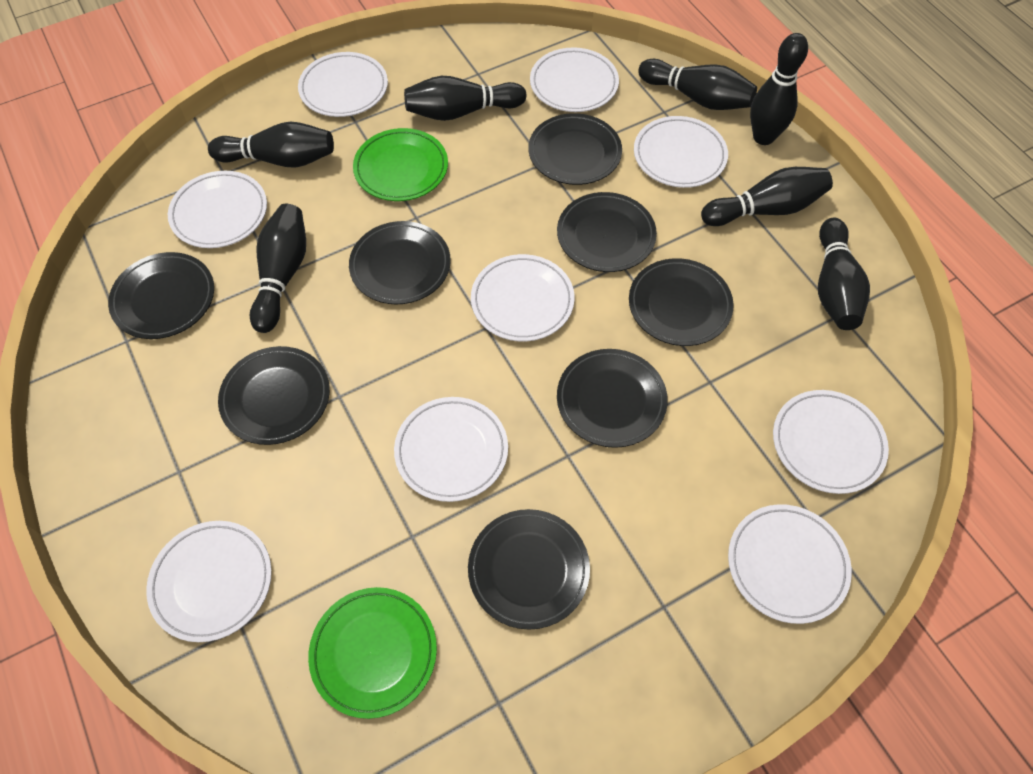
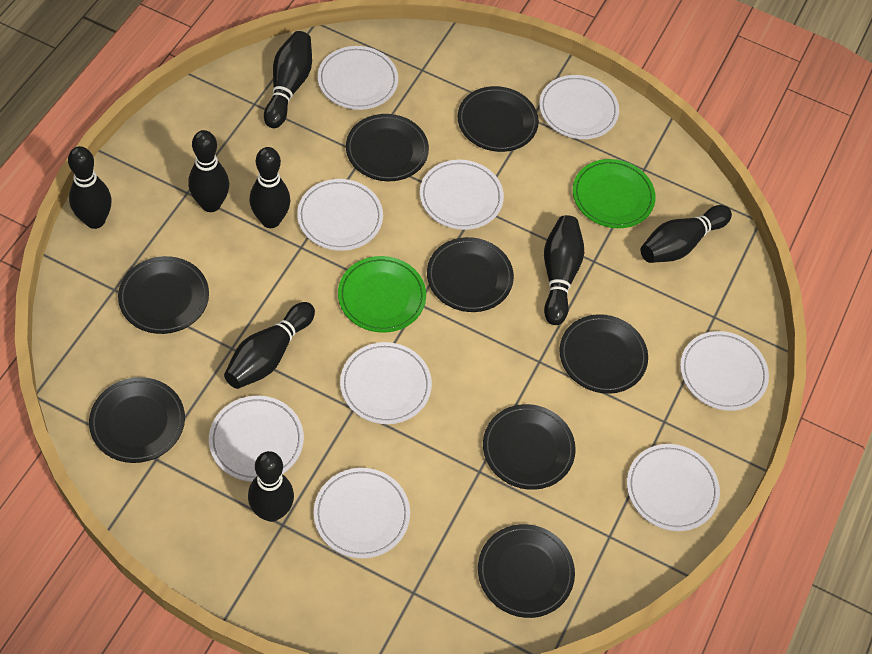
black bowling pin: 7 -> 8

